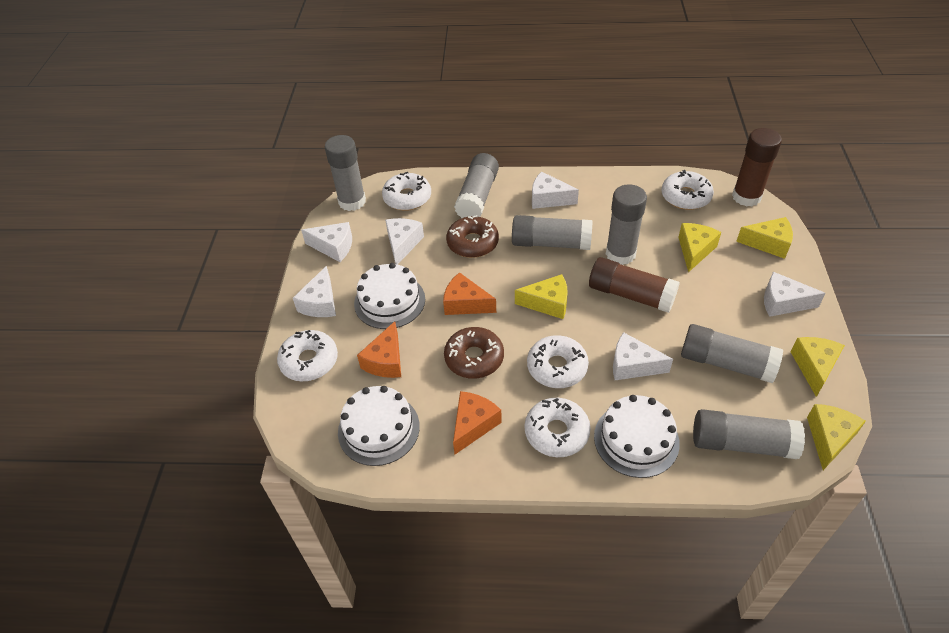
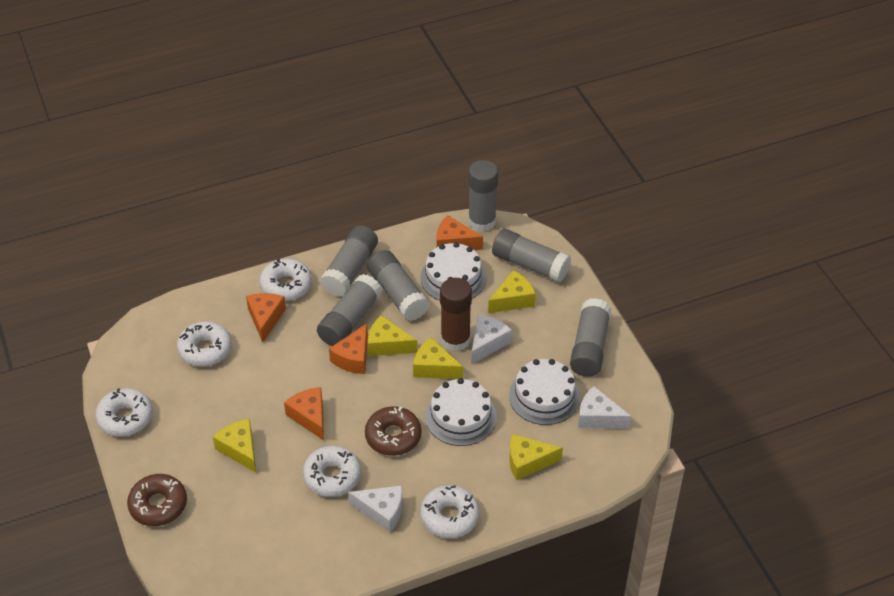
brown glue stick: 2 -> 1
orange cheese: 3 -> 4
white cheese: 6 -> 3

